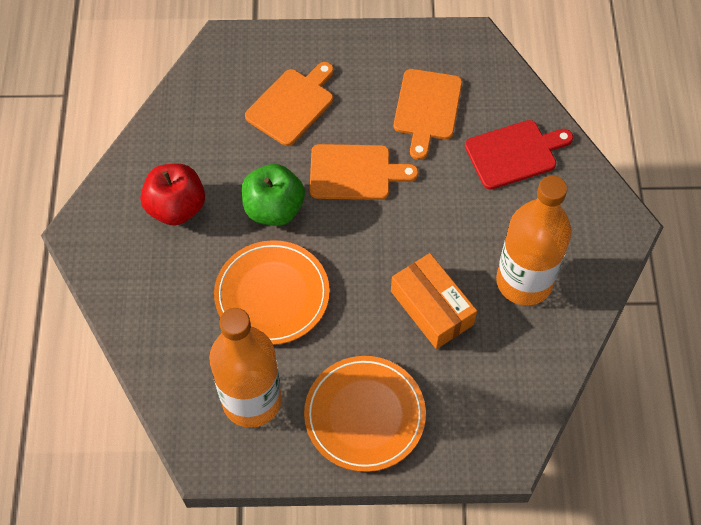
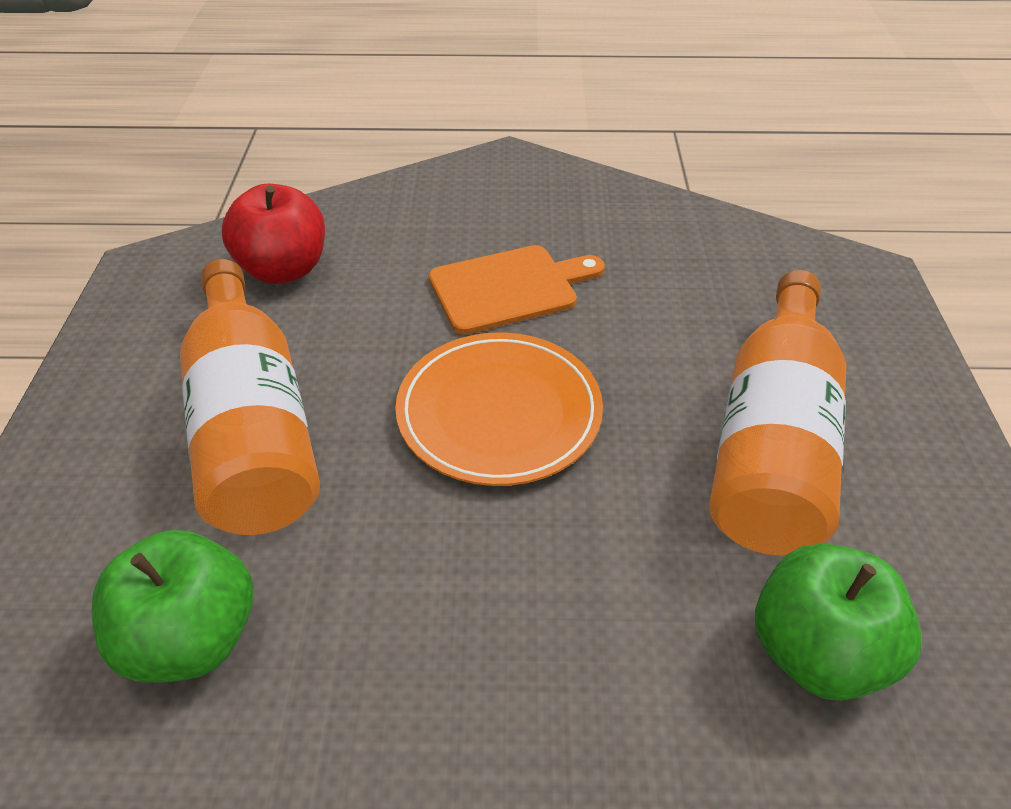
green apple: 1 -> 2
orange box: 1 -> 0
orange cutting board: 3 -> 1
orange plate: 2 -> 1
red cutting board: 1 -> 0

